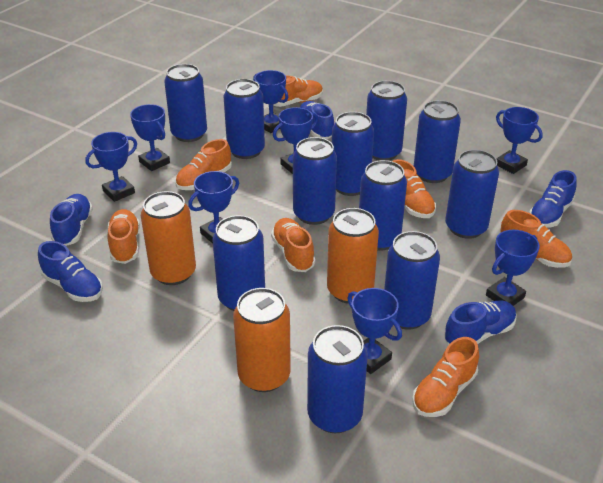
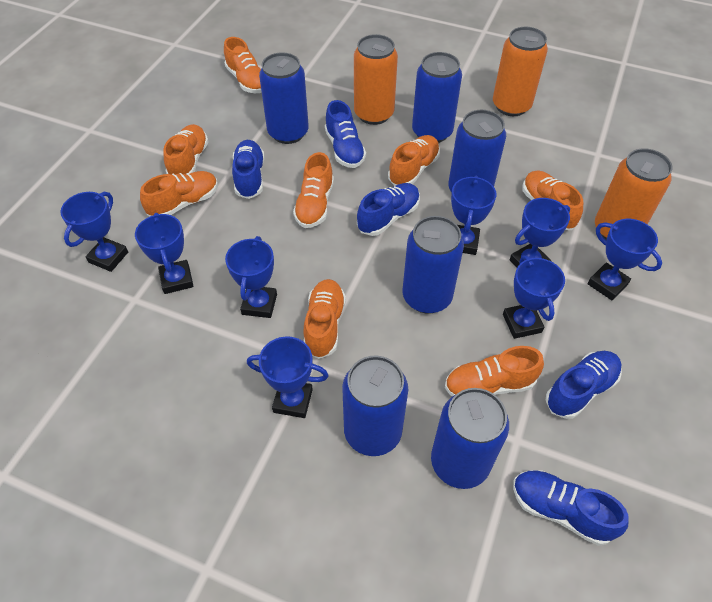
blue can: 11 -> 6
orange shoe: 7 -> 8

